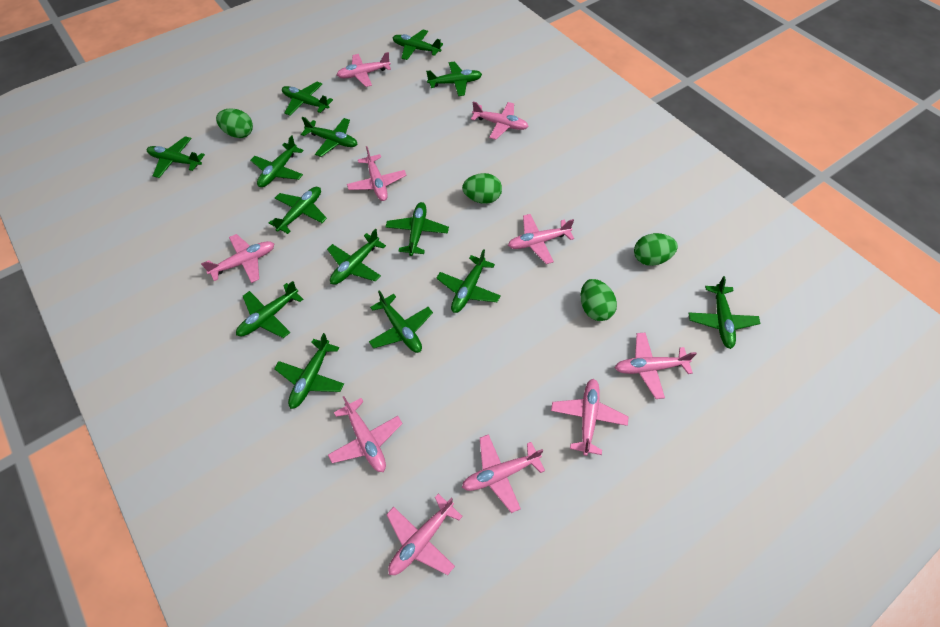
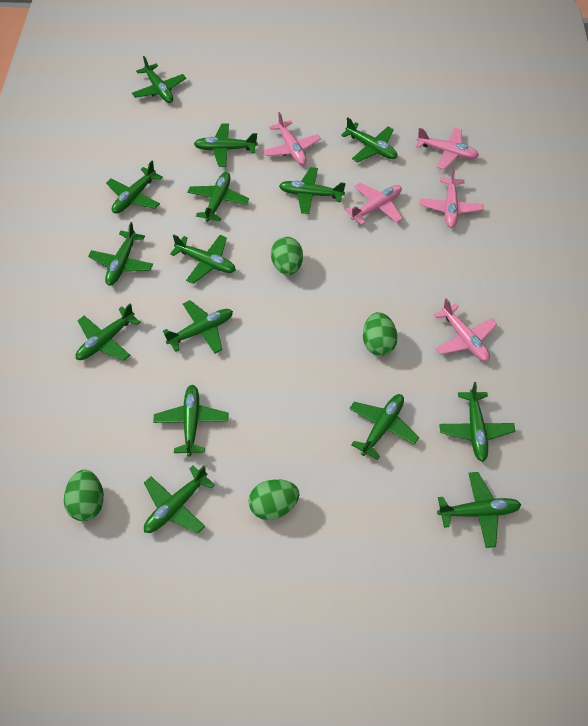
green plane: 14 -> 15
pink plane: 10 -> 5

